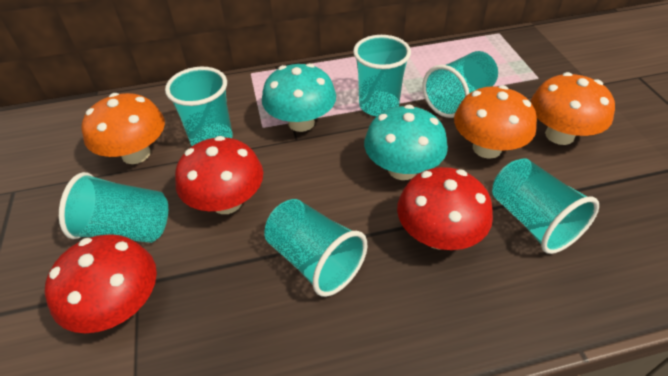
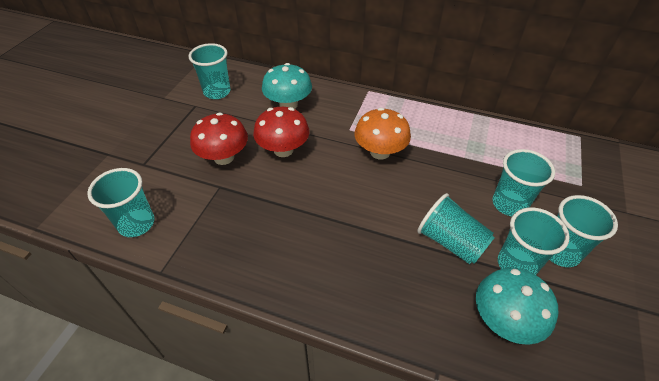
orange mushroom: 3 -> 1
red mushroom: 3 -> 2

